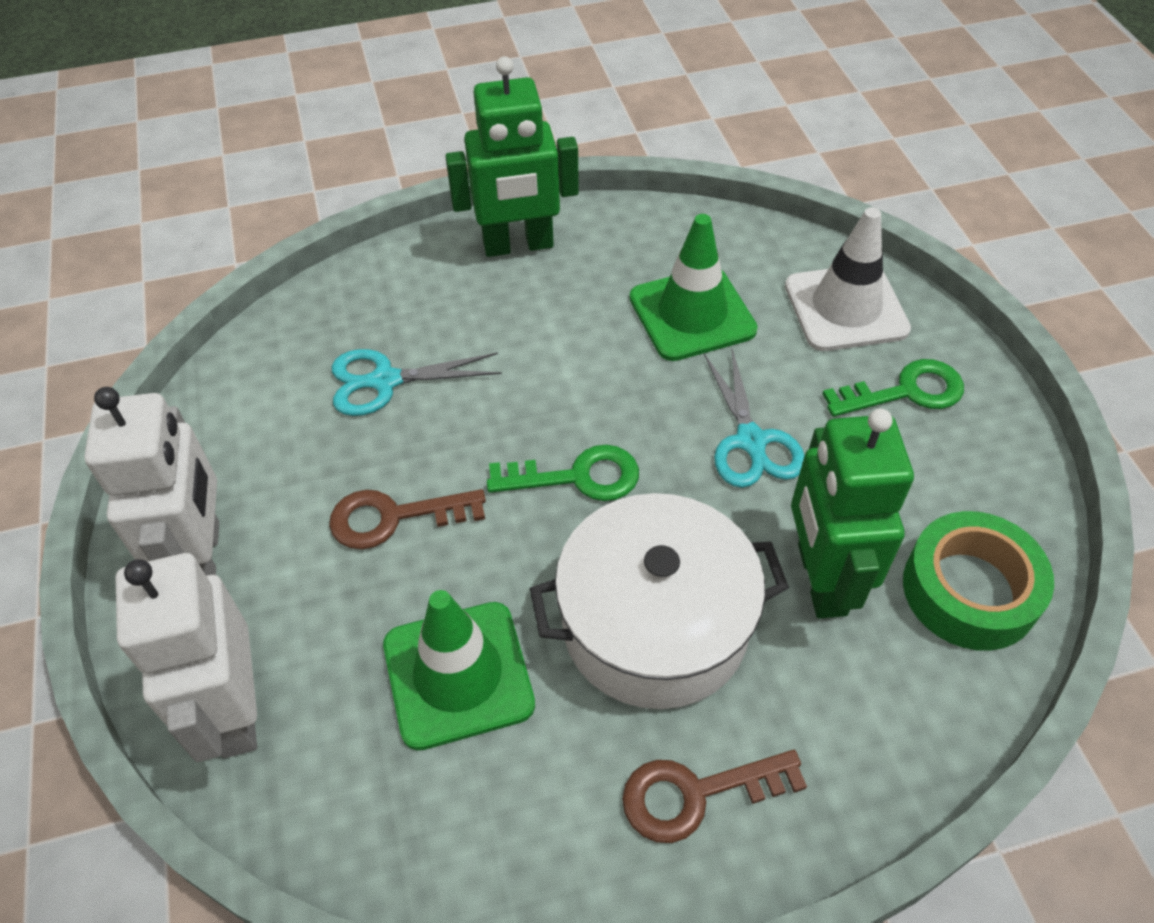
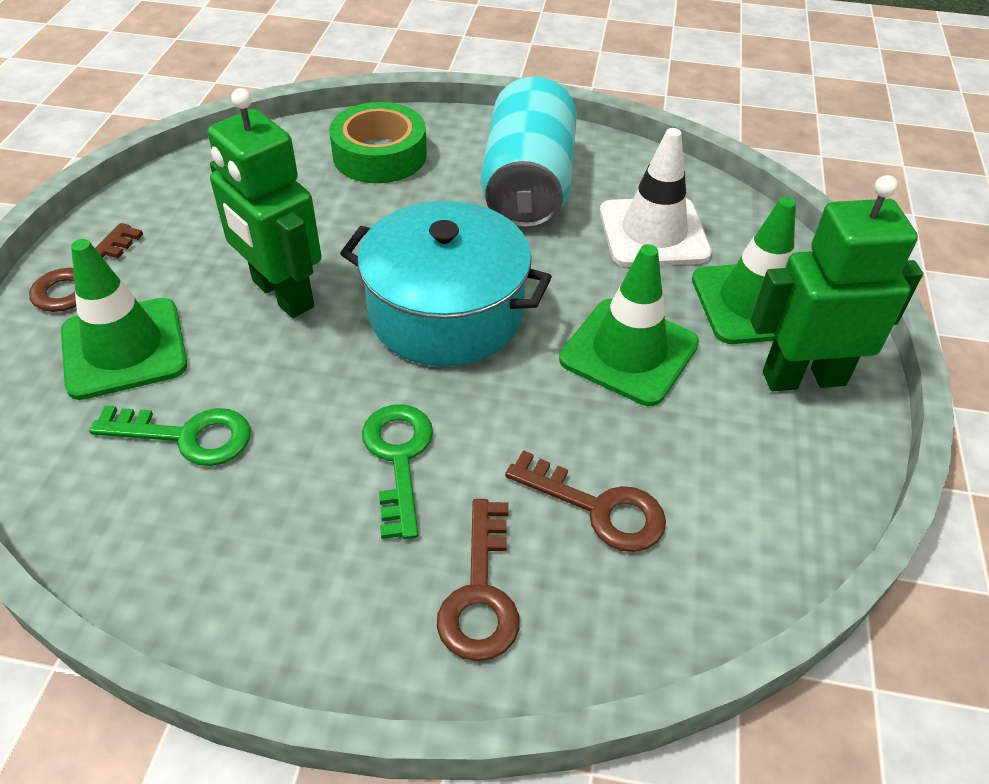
brown key: 2 -> 3
green traffic cone: 2 -> 3
turquoise can: 0 -> 1
turquoise pot: 0 -> 1
turquoise scissors: 2 -> 0
white pot: 1 -> 0
white robot: 2 -> 0

